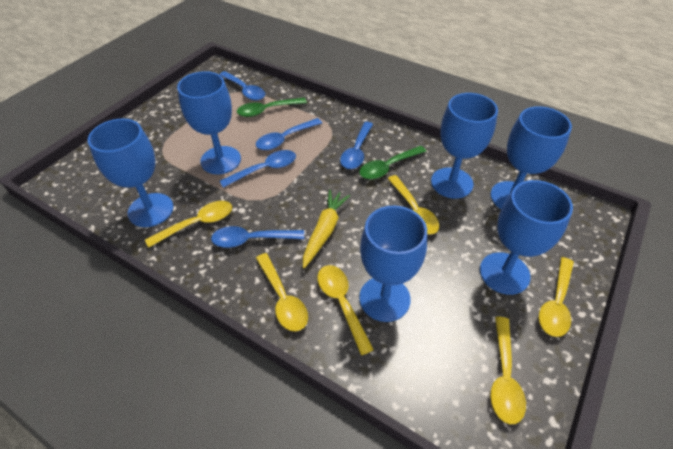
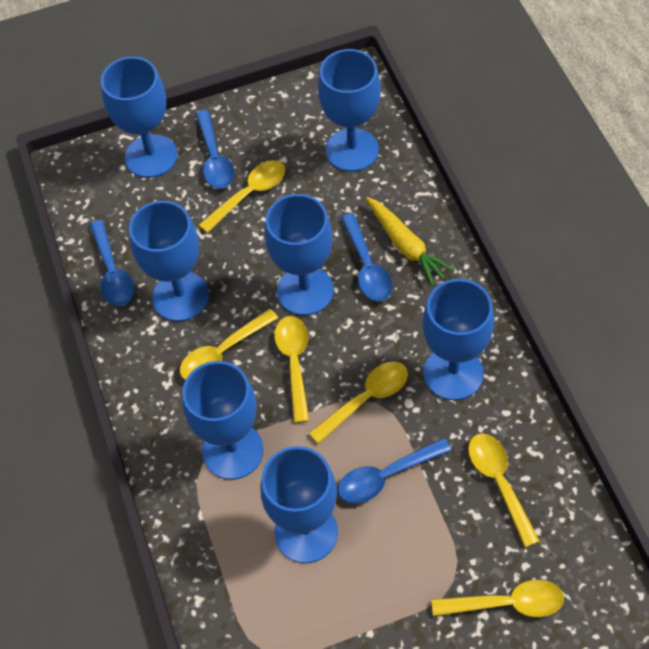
blue goblet: 6 -> 7
blue spoon: 5 -> 4
green spoon: 2 -> 0

